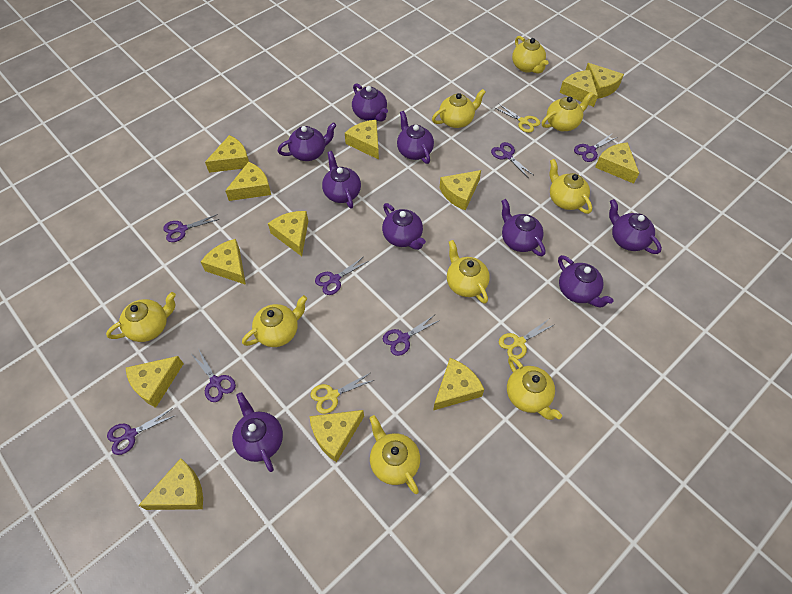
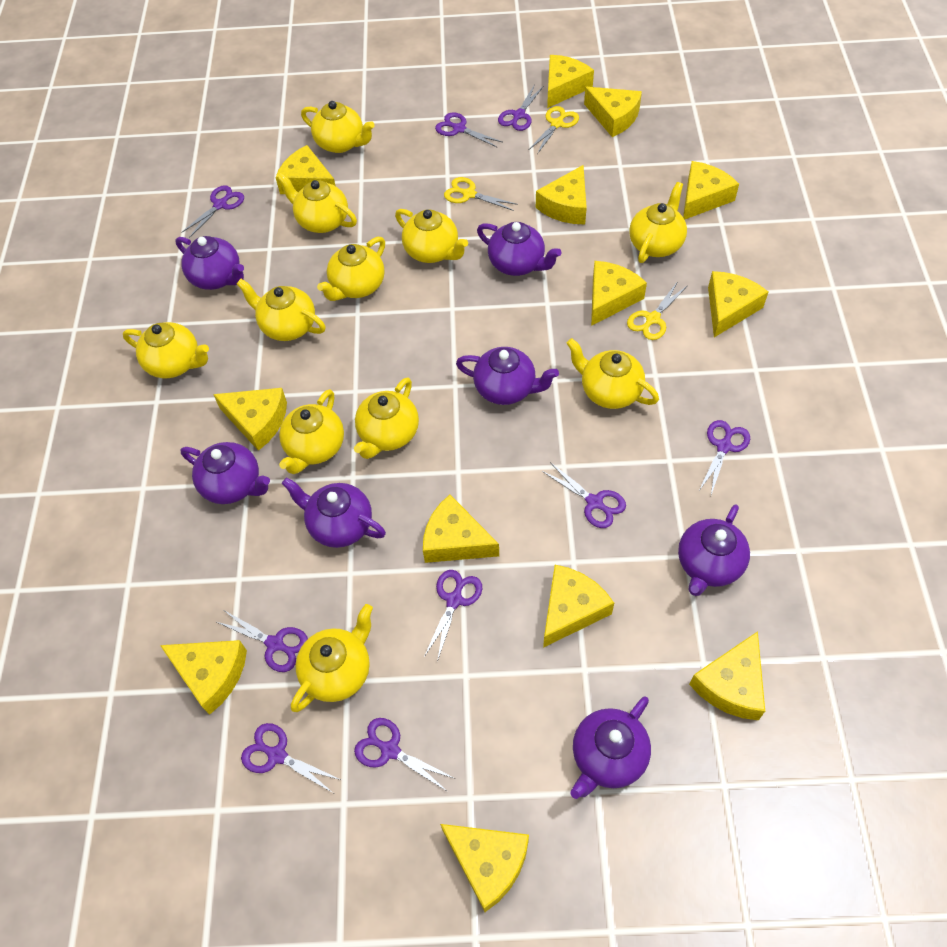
purple scissors: 7 -> 9
purple teapot: 9 -> 7
yellow teapot: 9 -> 11

